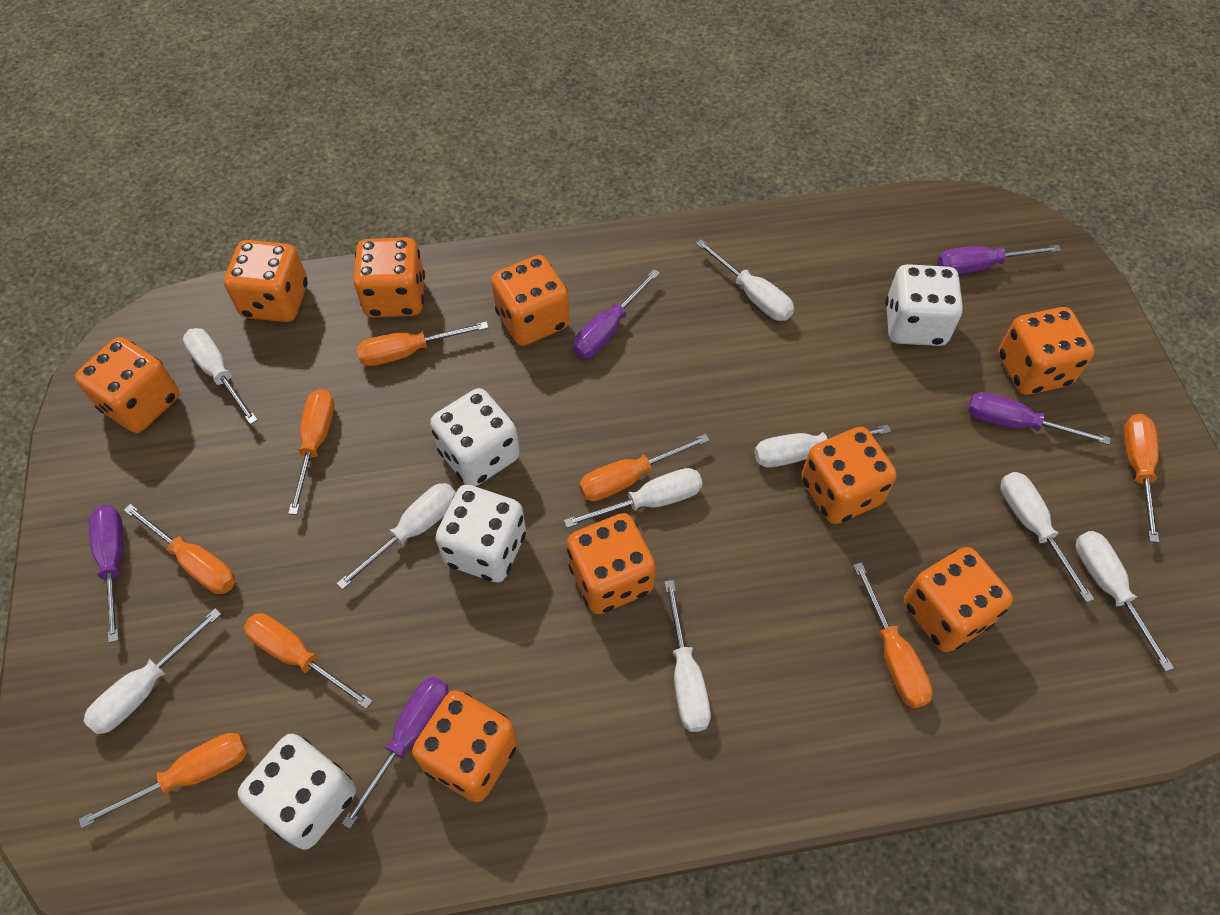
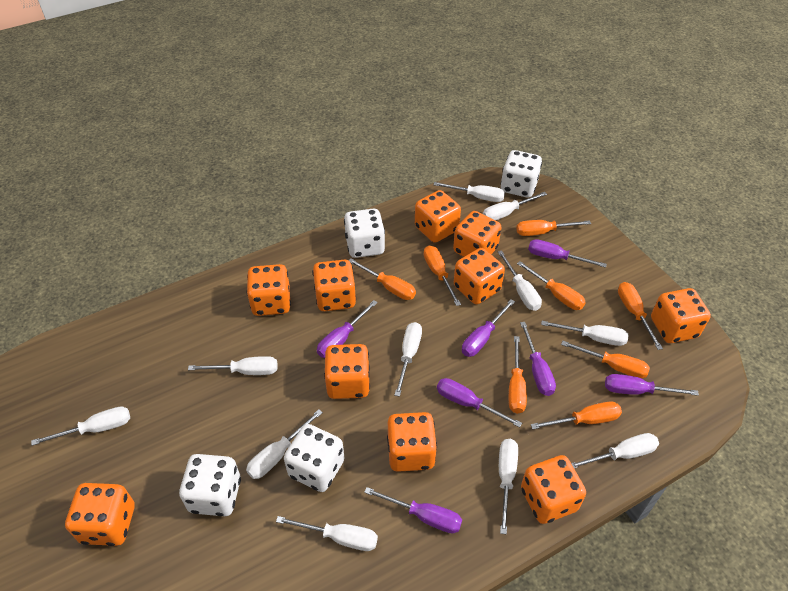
orange dice: 9 -> 10
purple screwdriver: 5 -> 7
white screwdriver: 9 -> 11

